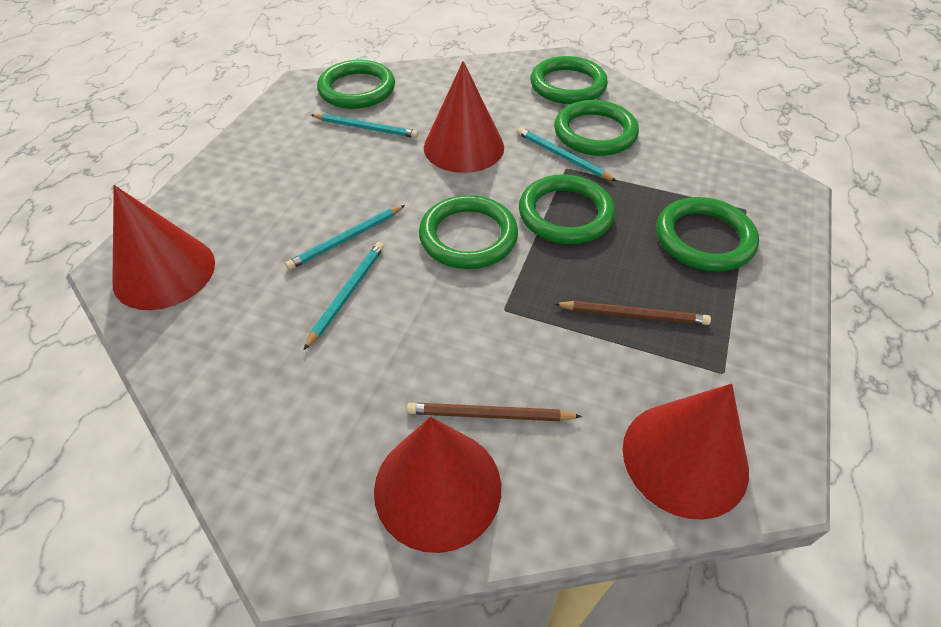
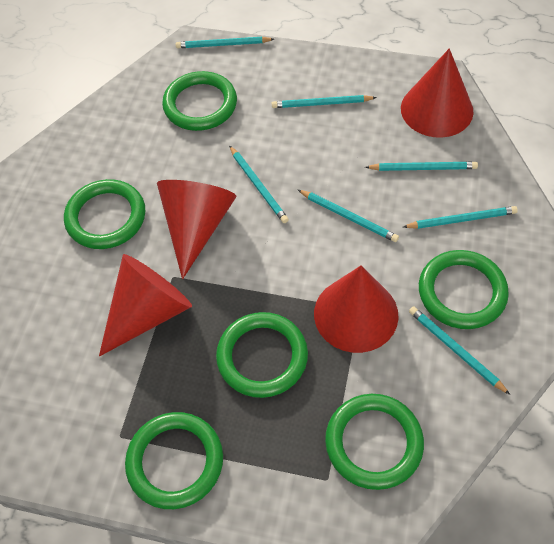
brown pencil: 2 -> 0
turquoise pencil: 4 -> 7

